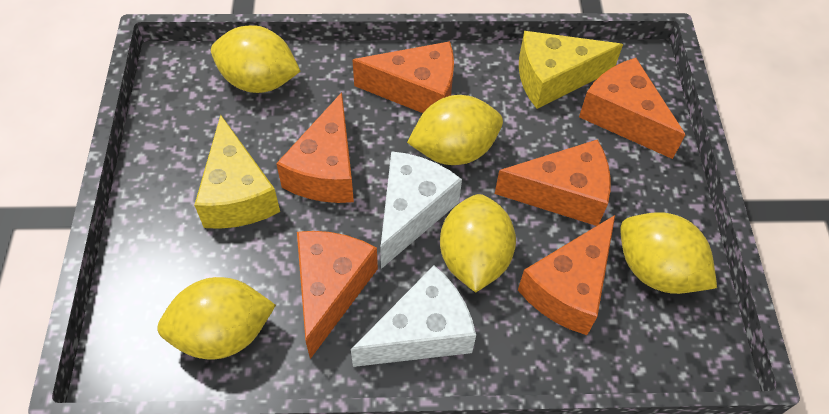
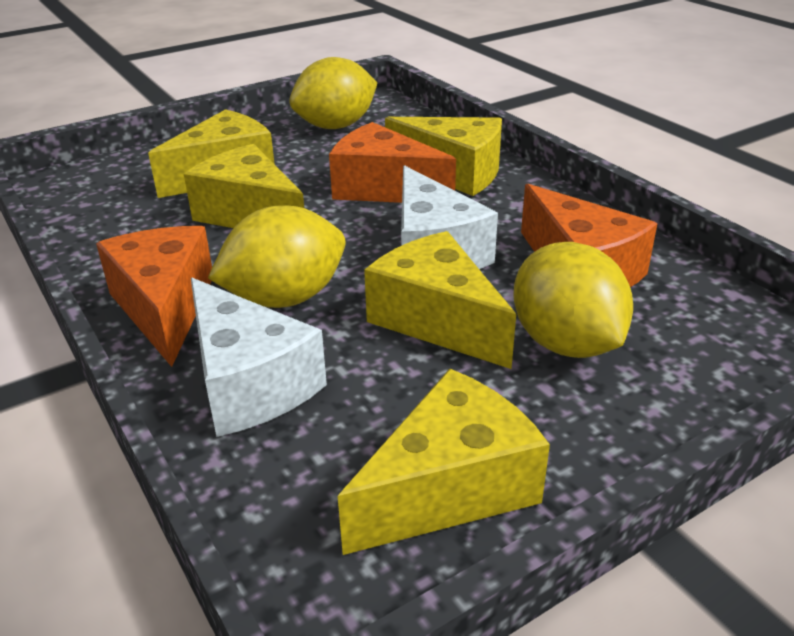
orange cheese: 6 -> 3
yellow cheese: 2 -> 5
yellow lemon: 5 -> 3

